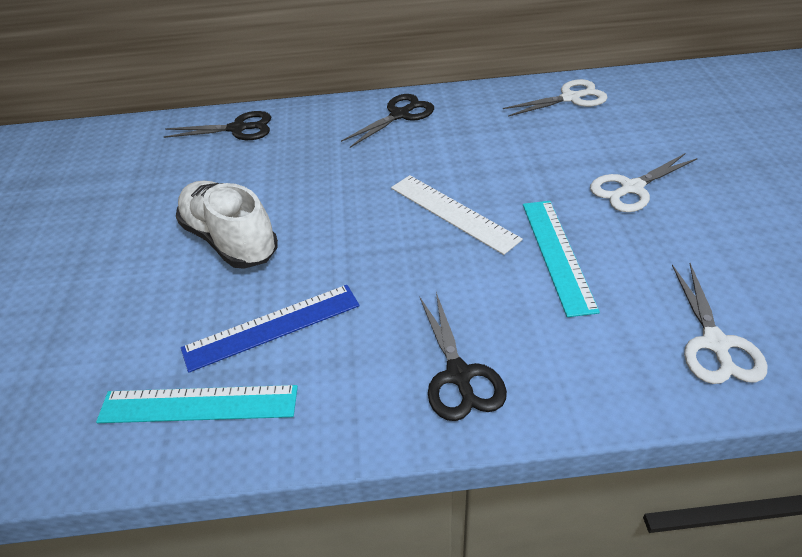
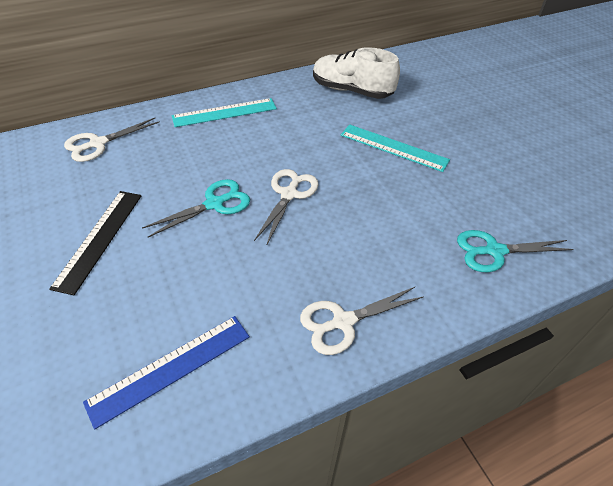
black ruler: 0 -> 1
black scissors: 3 -> 0
turquoise scissors: 0 -> 2
white ruler: 1 -> 0

